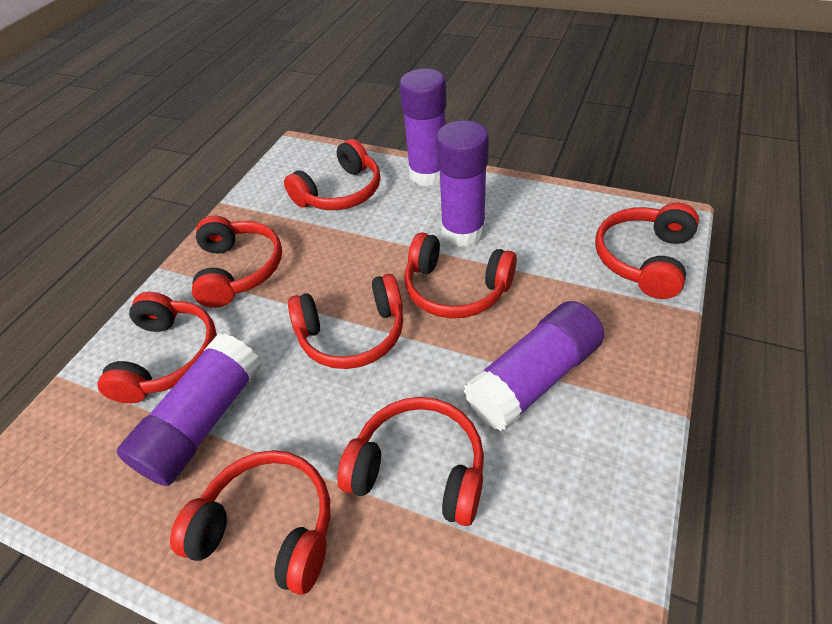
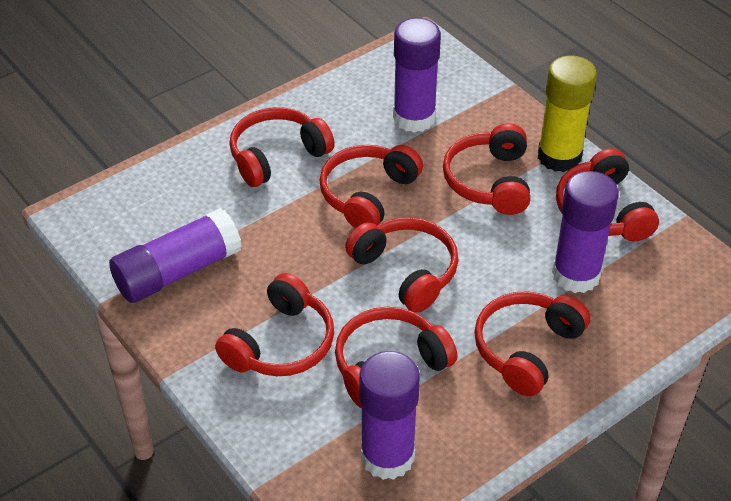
yellow glue stick: 0 -> 1

